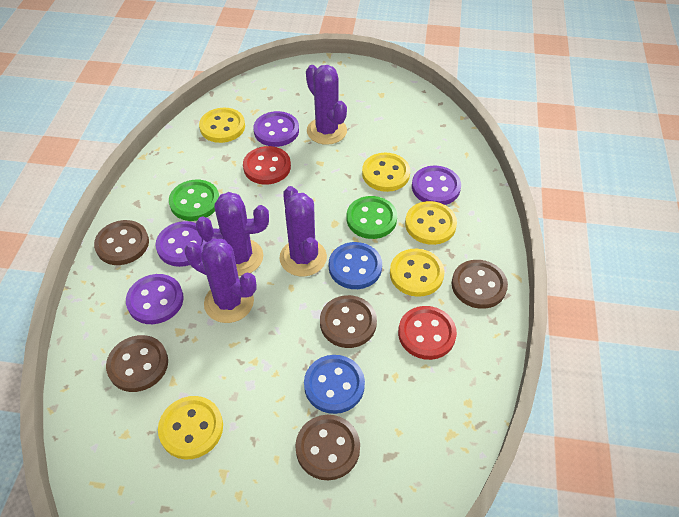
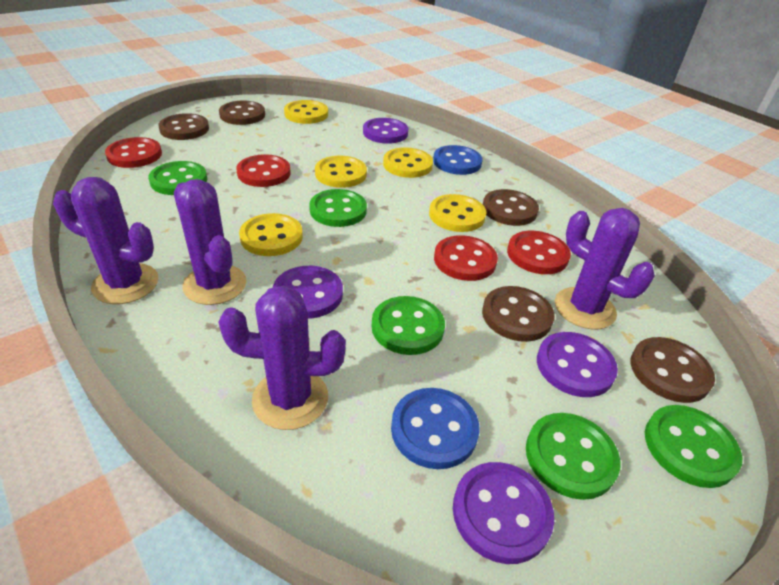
green button: 2 -> 5
red button: 2 -> 4

